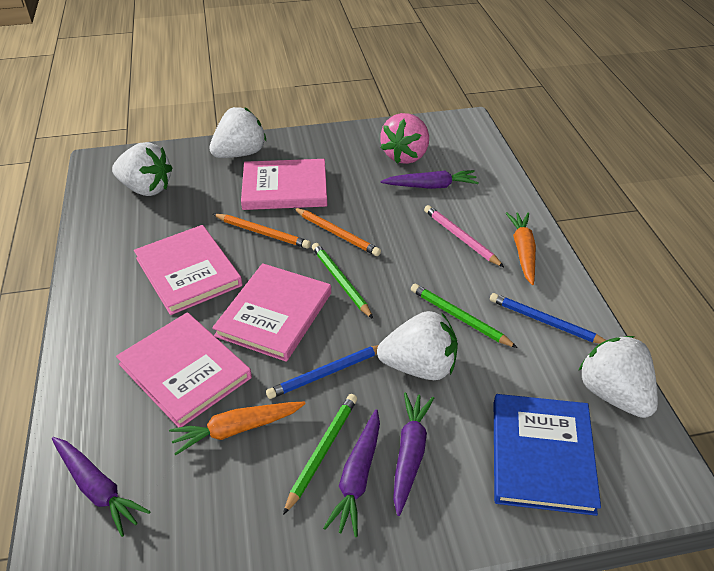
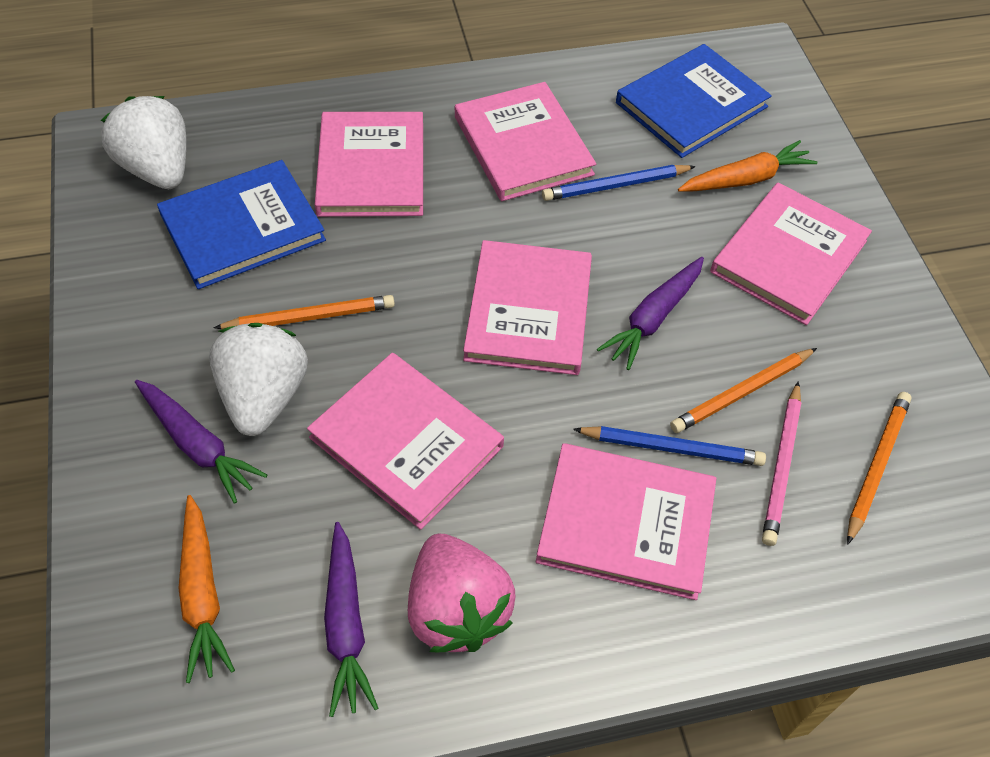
blue book: 1 -> 2
green pencil: 3 -> 0
orange pencil: 2 -> 3
pink book: 4 -> 6
purple carrot: 4 -> 3
white strawberry: 4 -> 2

